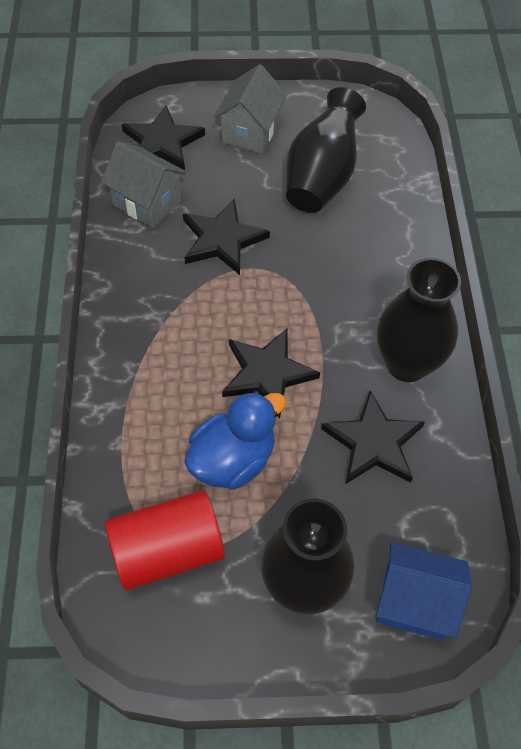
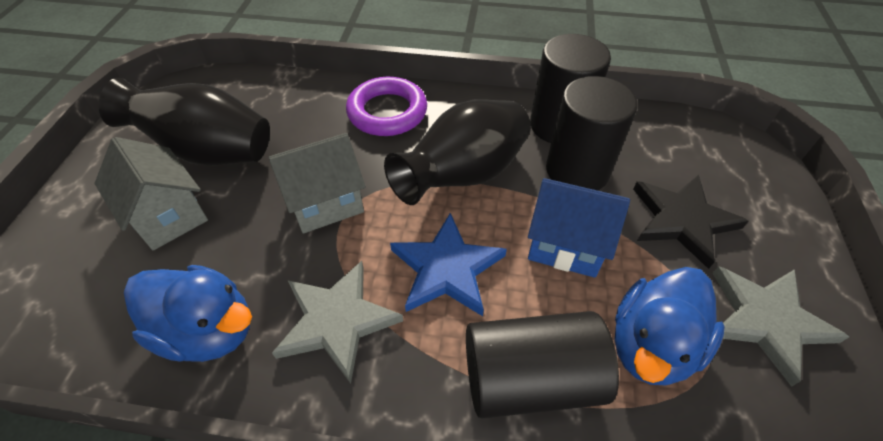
black cylinder: 0 -> 3
black star: 4 -> 1
black vase: 3 -> 2
blue duck: 1 -> 2
blue star: 0 -> 1
grey star: 0 -> 2
purple ring: 0 -> 1
red cylinder: 1 -> 0

